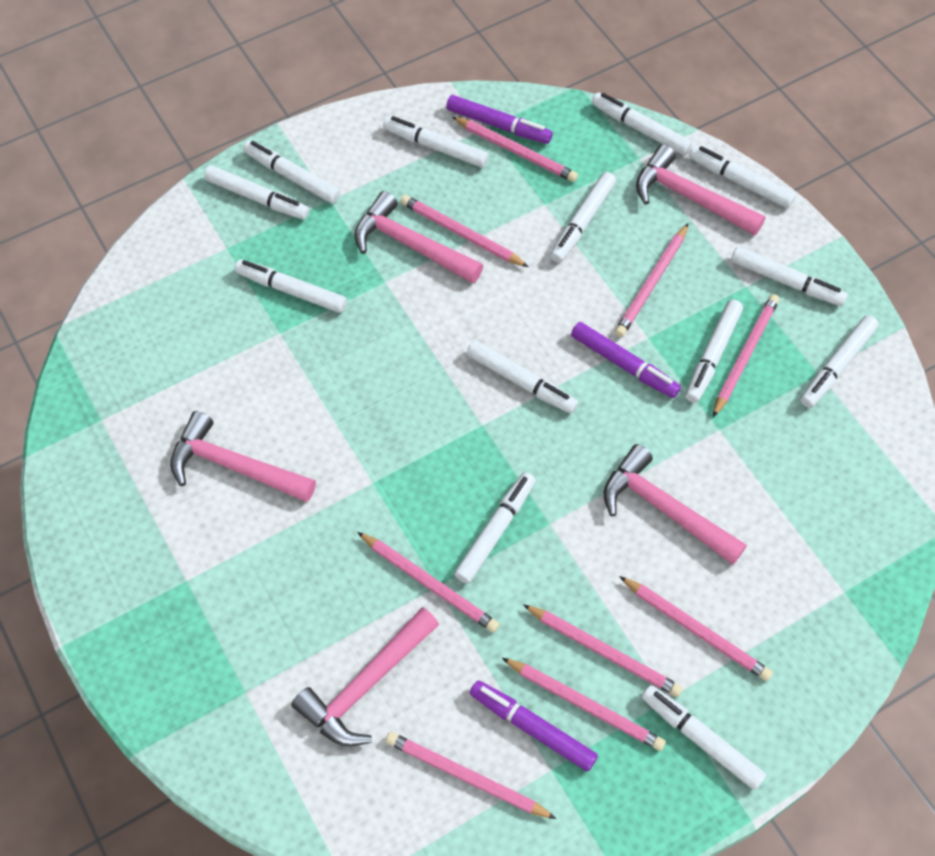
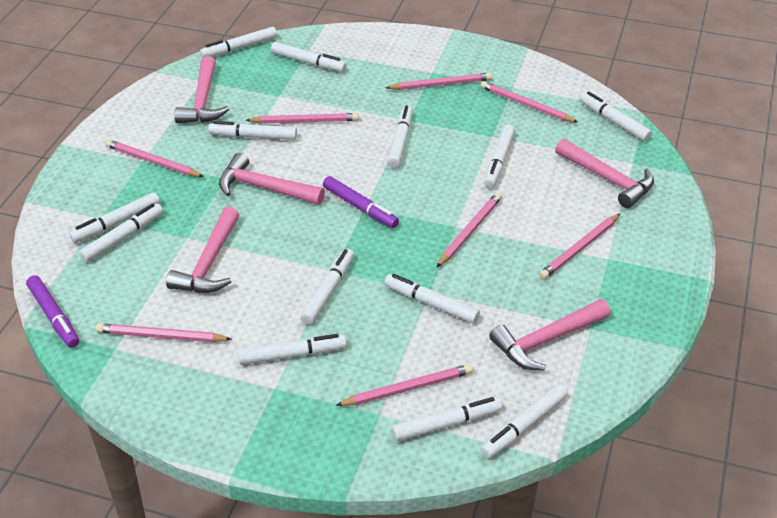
pink pencil: 9 -> 8
purple marker: 3 -> 2

